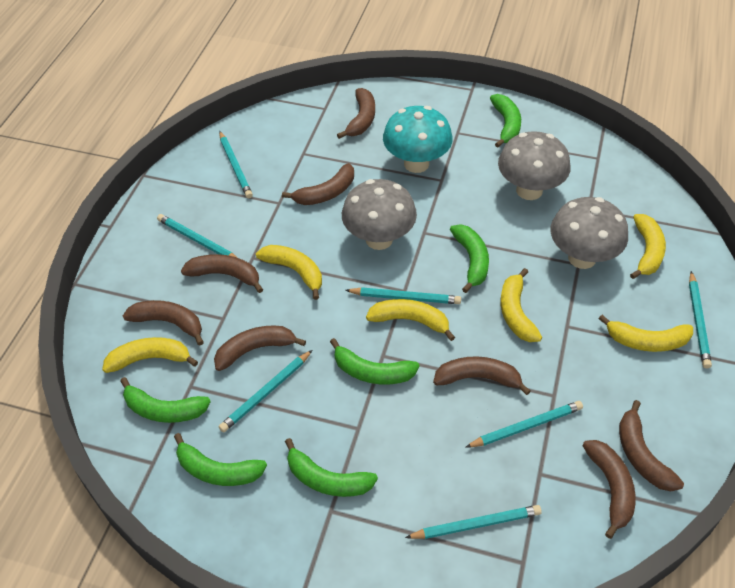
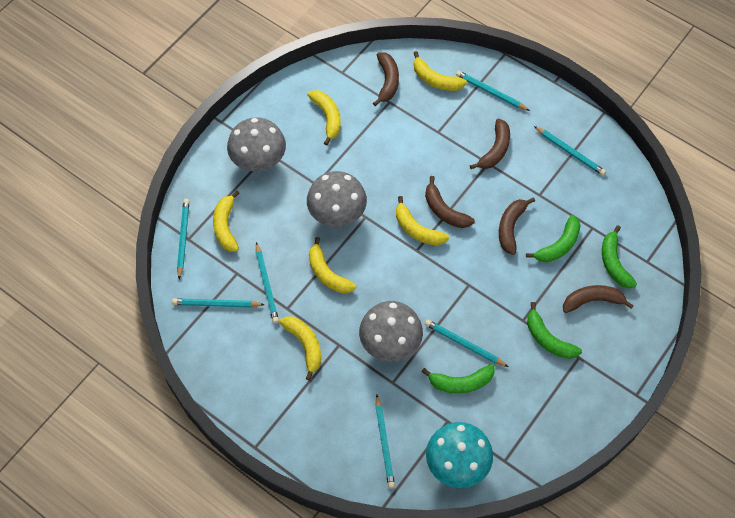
brown banana: 8 -> 5
green banana: 6 -> 4

